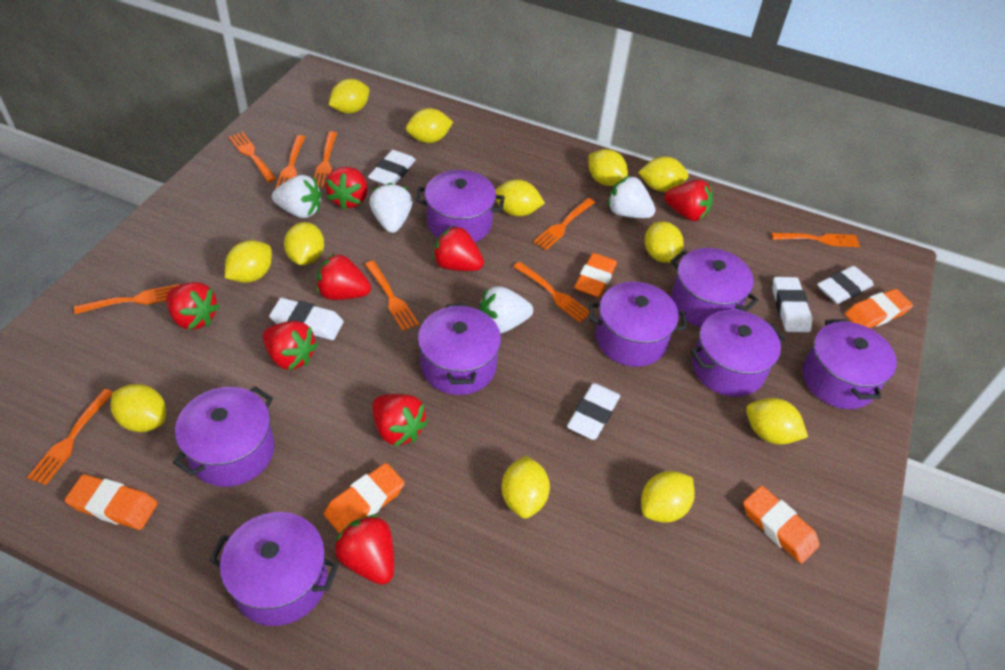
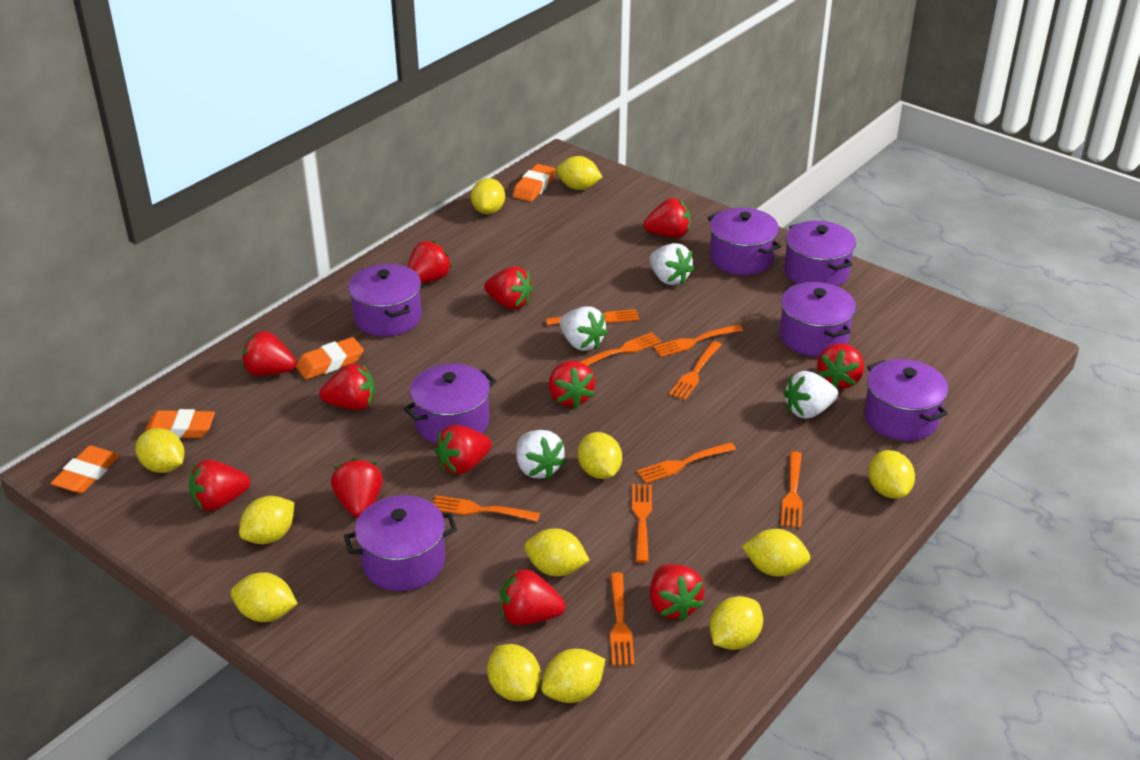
orange eraser: 5 -> 4
purple pot: 8 -> 7
red strawberry: 8 -> 12
white eraser: 5 -> 0

